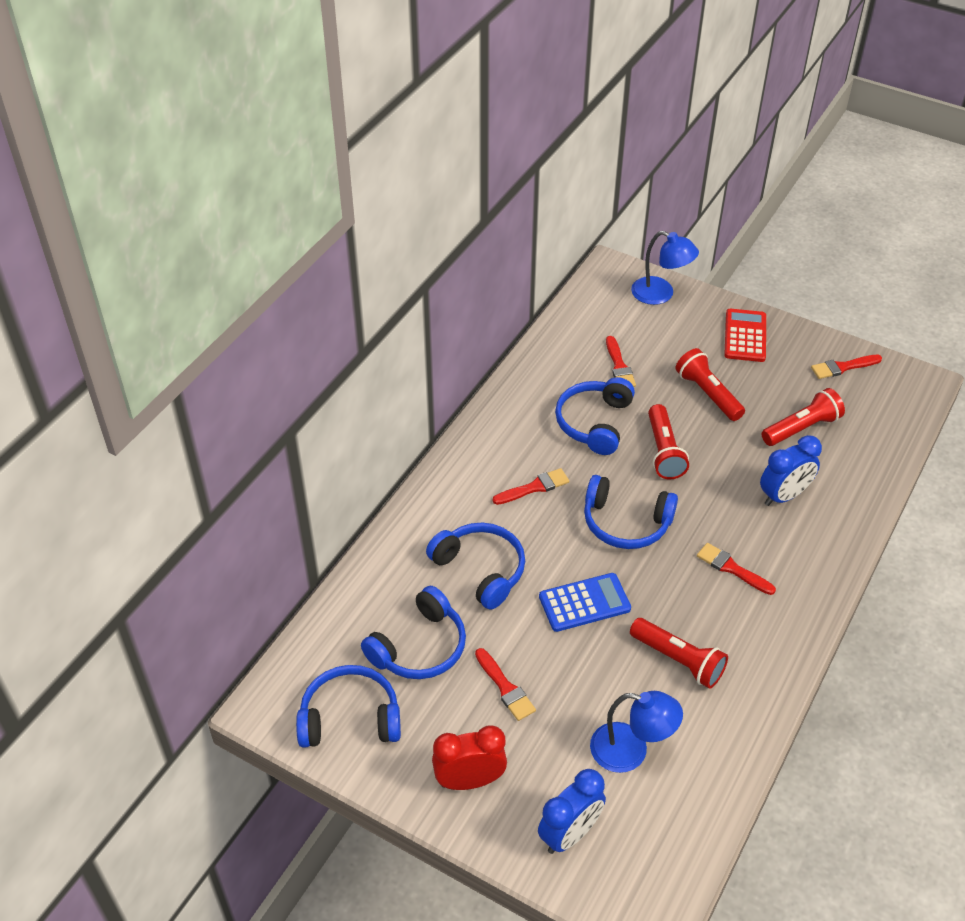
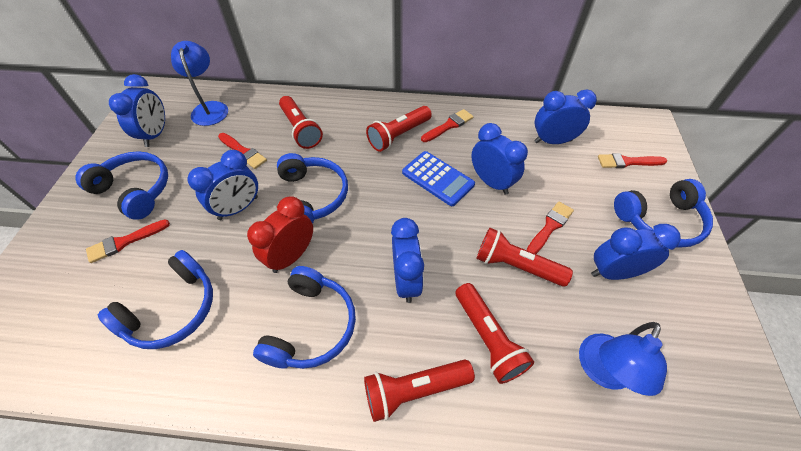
blue clock: 2 -> 6
red calculator: 1 -> 0
red flashlight: 4 -> 5

